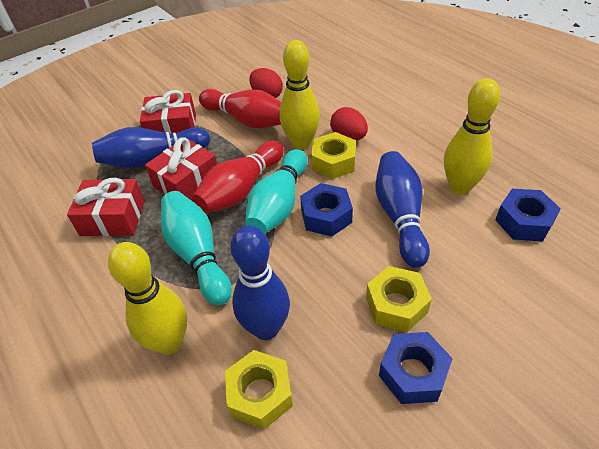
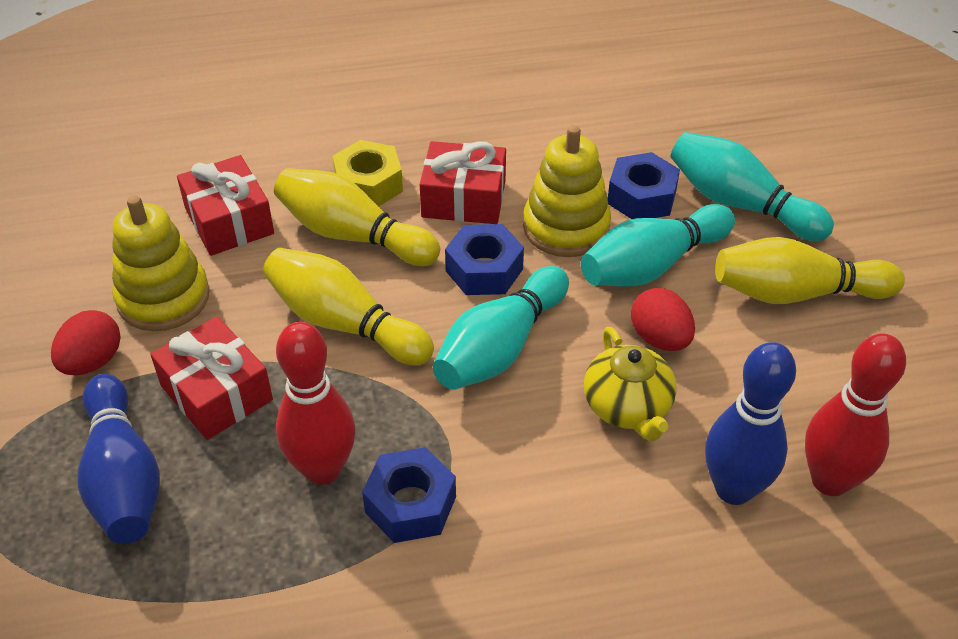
blue bowling pin: 3 -> 2
turquoise bowling pin: 2 -> 3
yellow nut: 3 -> 1
yellow stacking toy: 0 -> 2
yellow teapot: 0 -> 1

